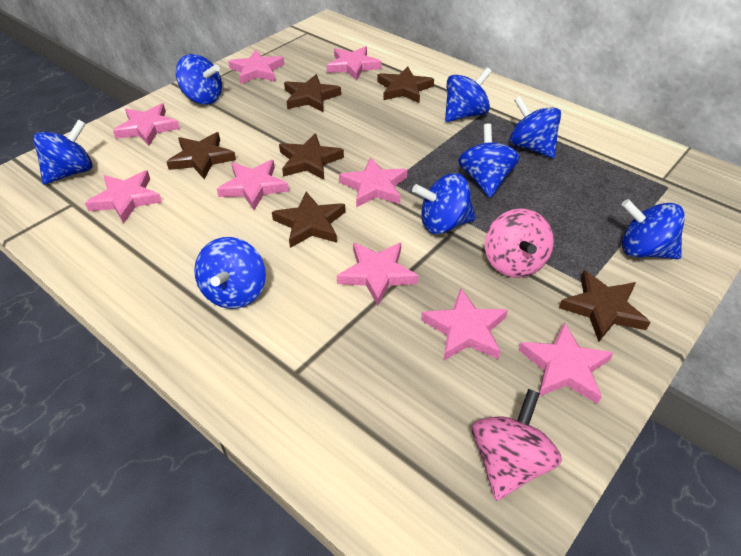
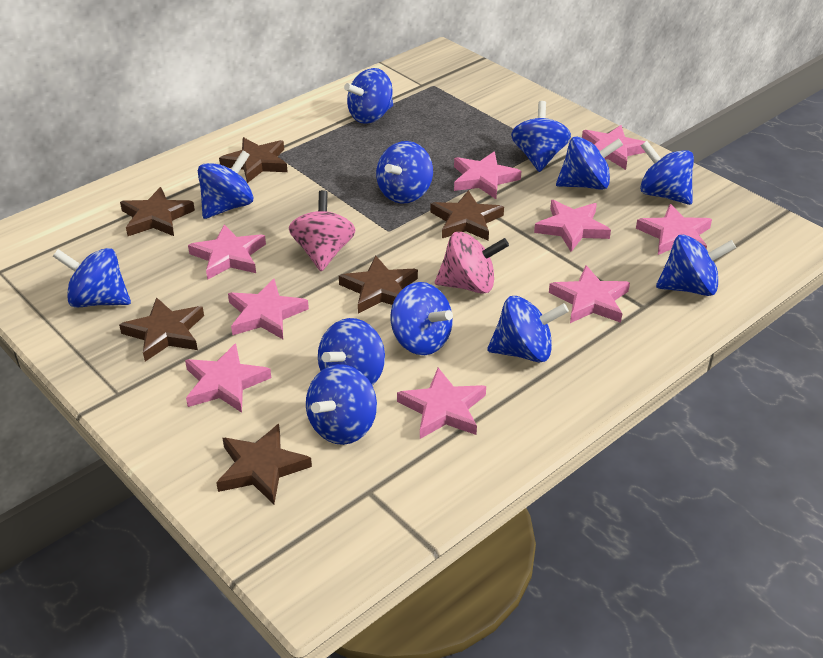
blue spinning top: 8 -> 12

